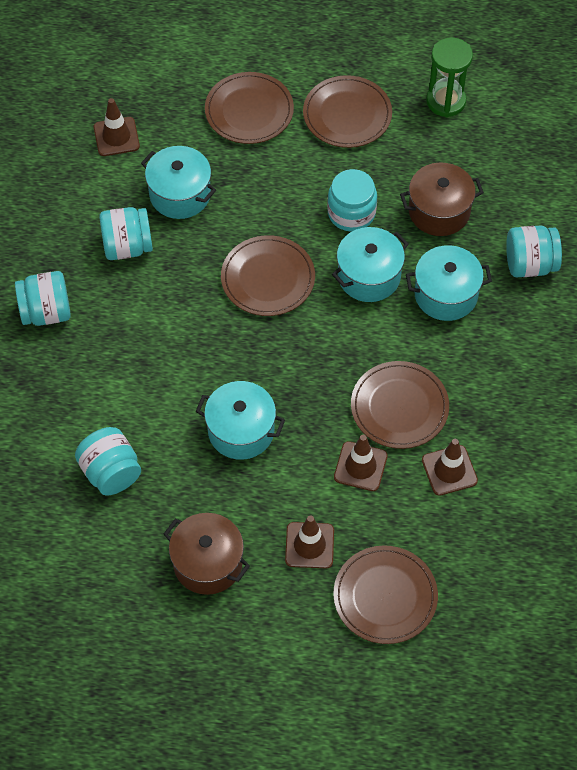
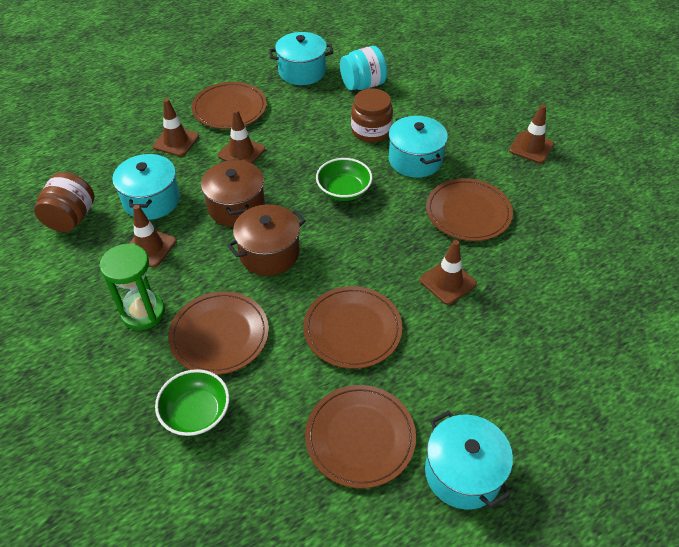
brown jar: 0 -> 2
brown traffic cone: 4 -> 5
green bowl: 0 -> 2
turquoise jar: 5 -> 1

